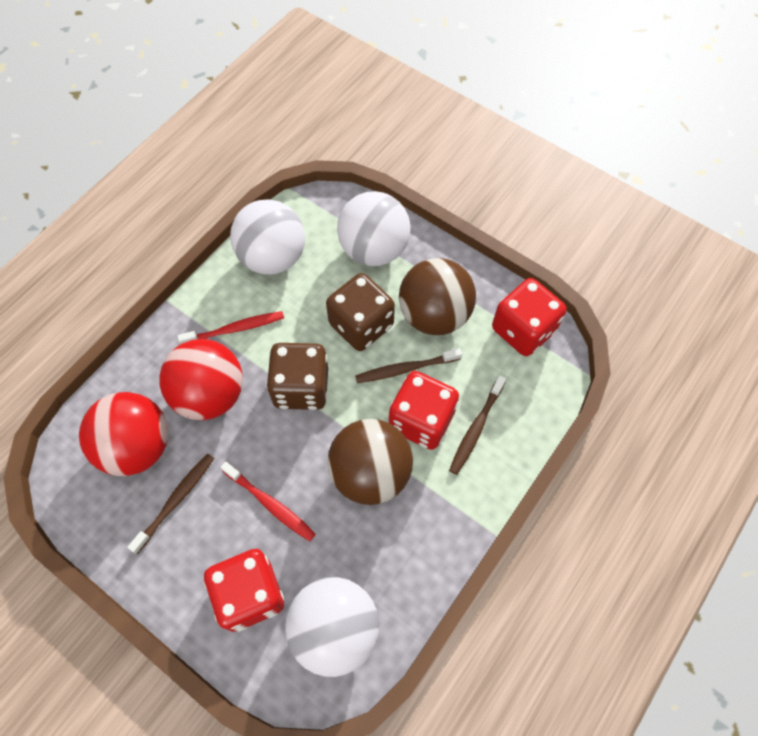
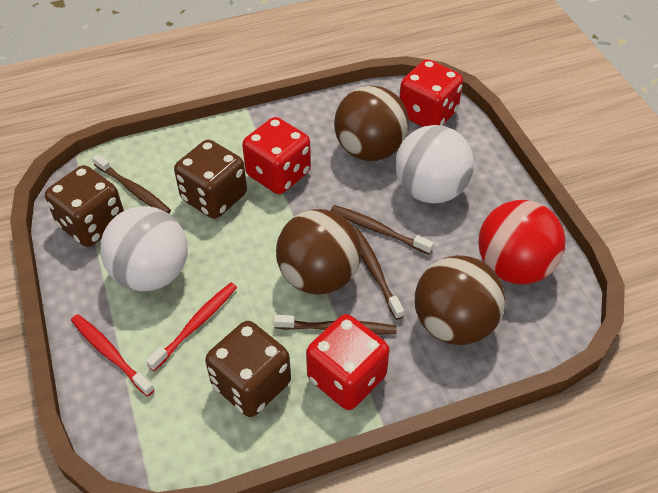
brown ball: 2 -> 3
brown dice: 2 -> 3
brown toothbrush: 3 -> 4
red ball: 2 -> 1
white ball: 3 -> 2

